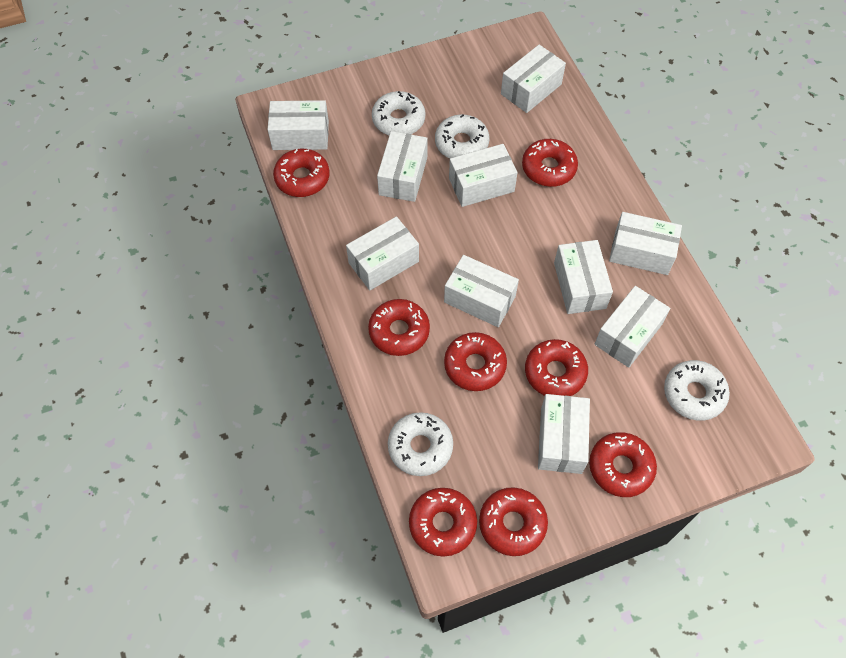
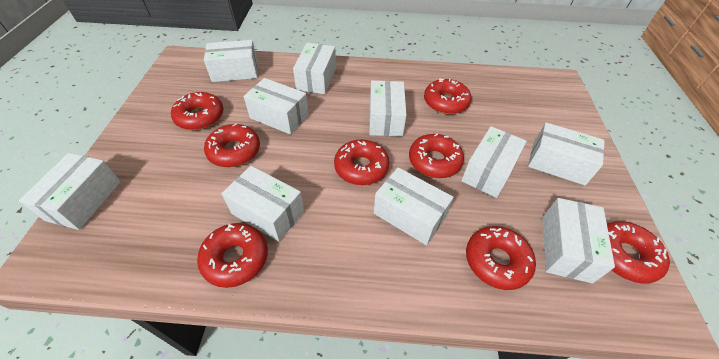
white donut: 4 -> 0

